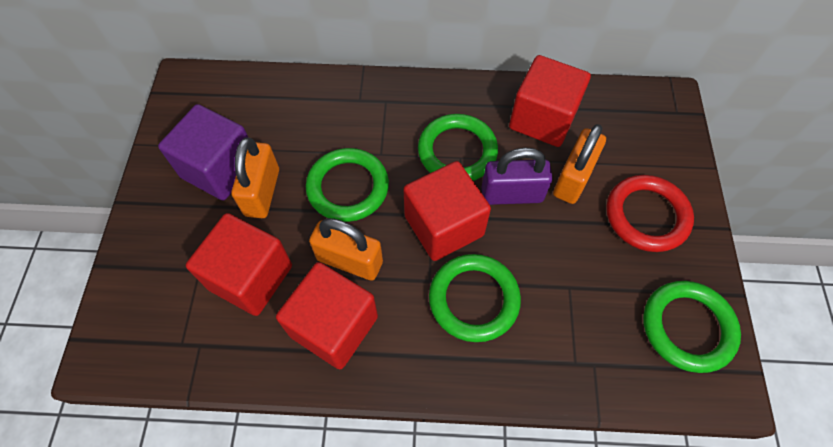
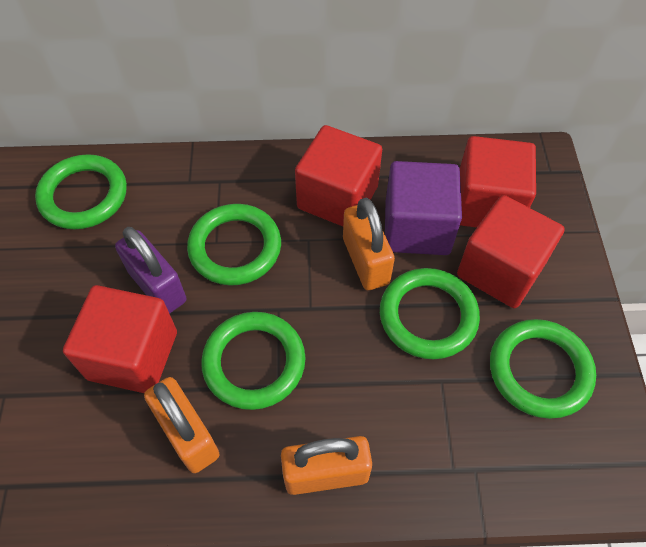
green ring: 4 -> 5
red ring: 1 -> 0

